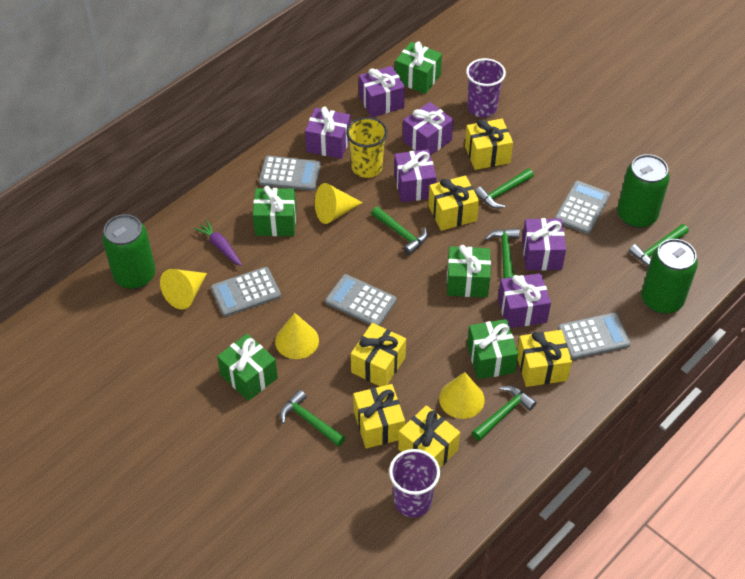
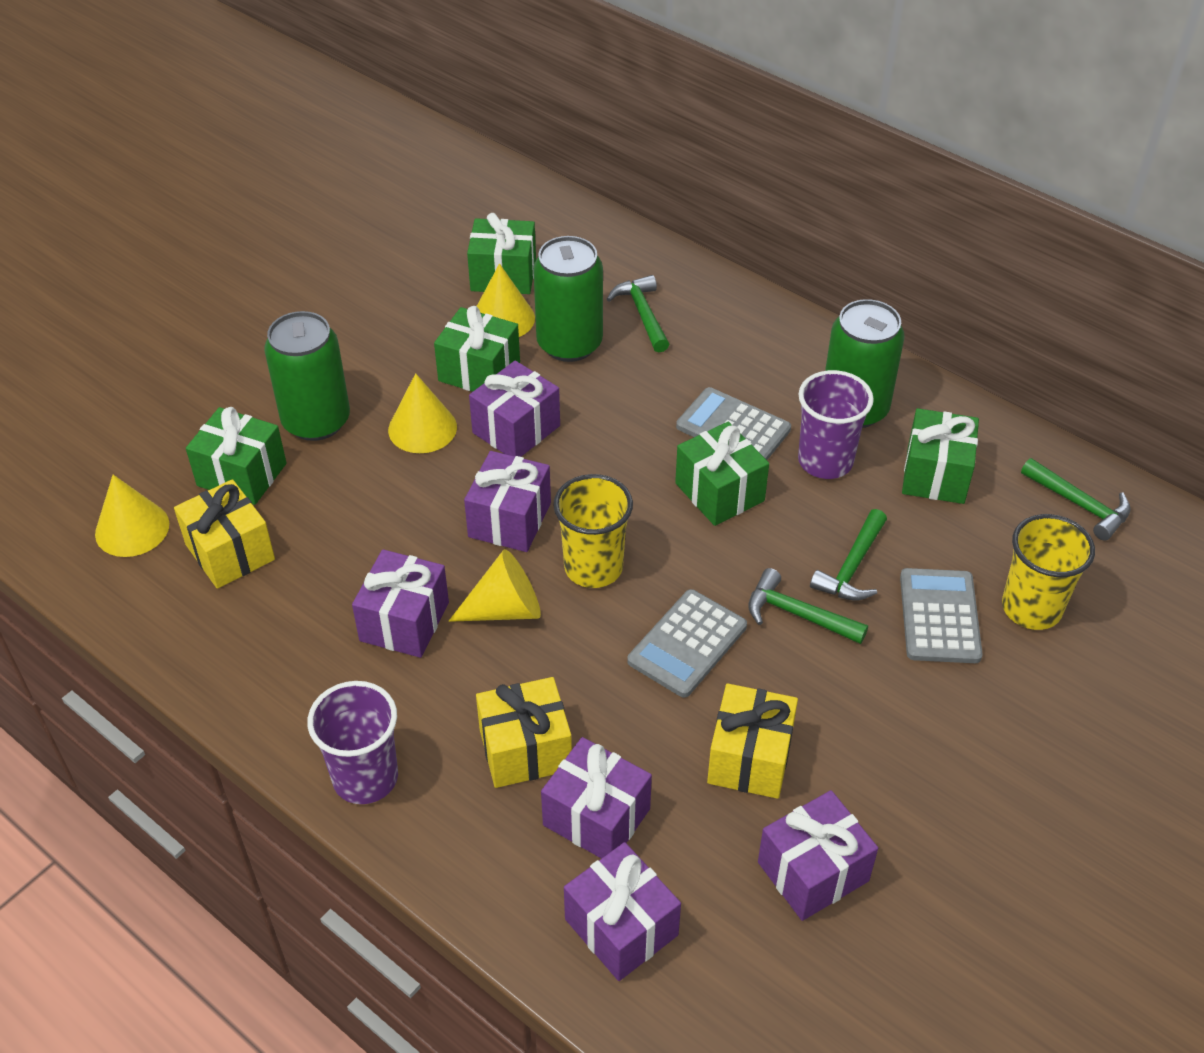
green hammer: 6 -> 4
grey calculator: 5 -> 3
purple carrot: 1 -> 0
yellow cup: 1 -> 2
yellow gift: 6 -> 3

